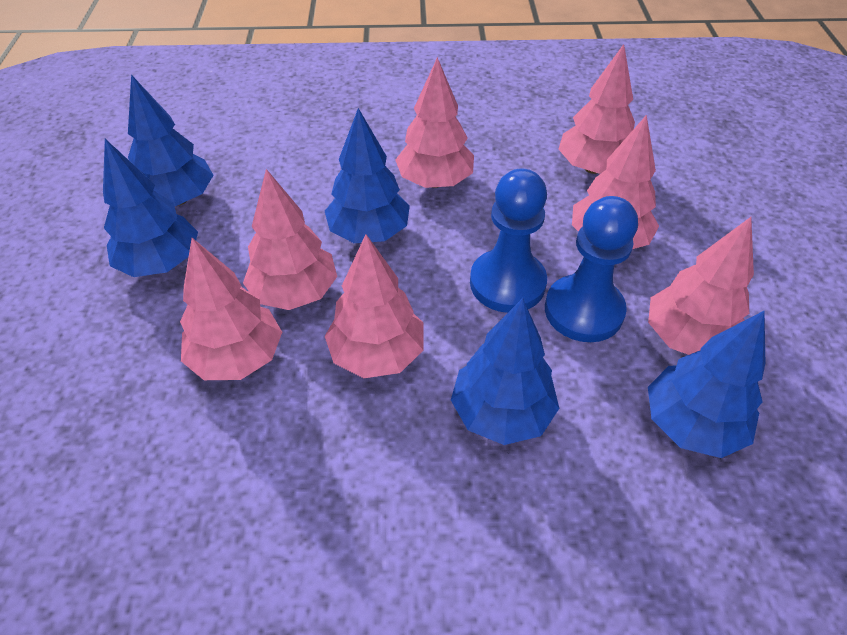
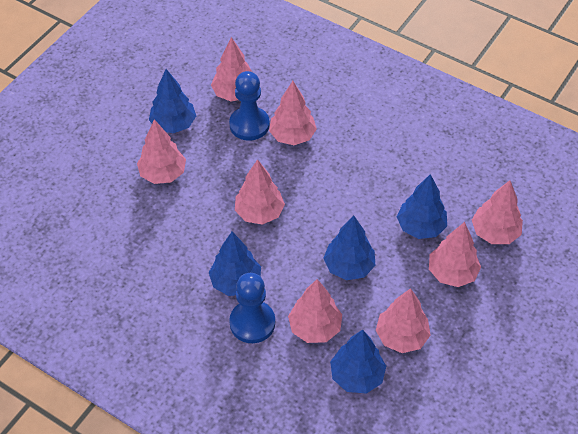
pink tree: 7 -> 8

